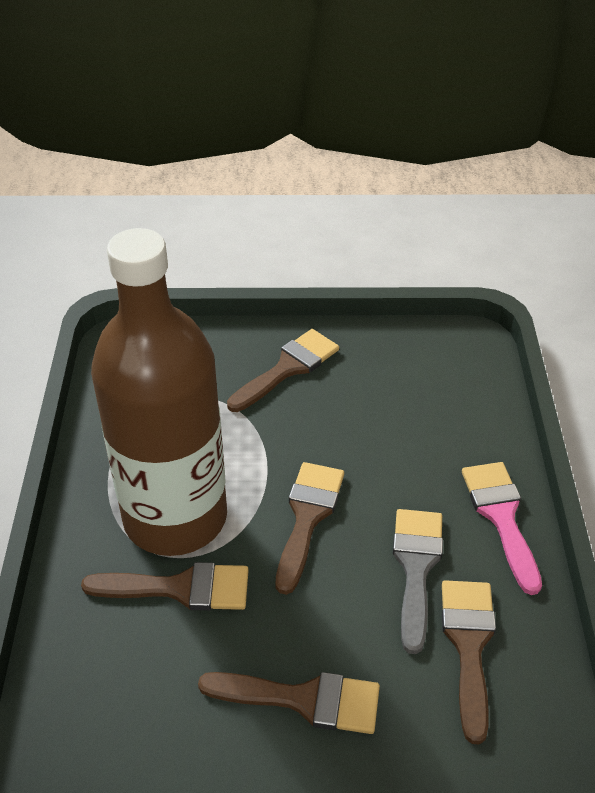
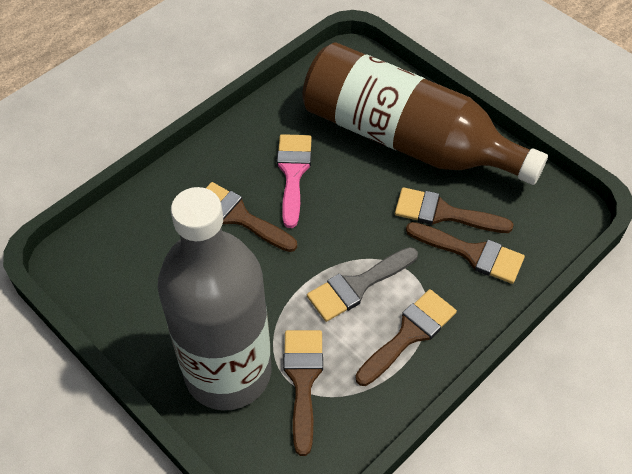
grey bottle: 0 -> 1

